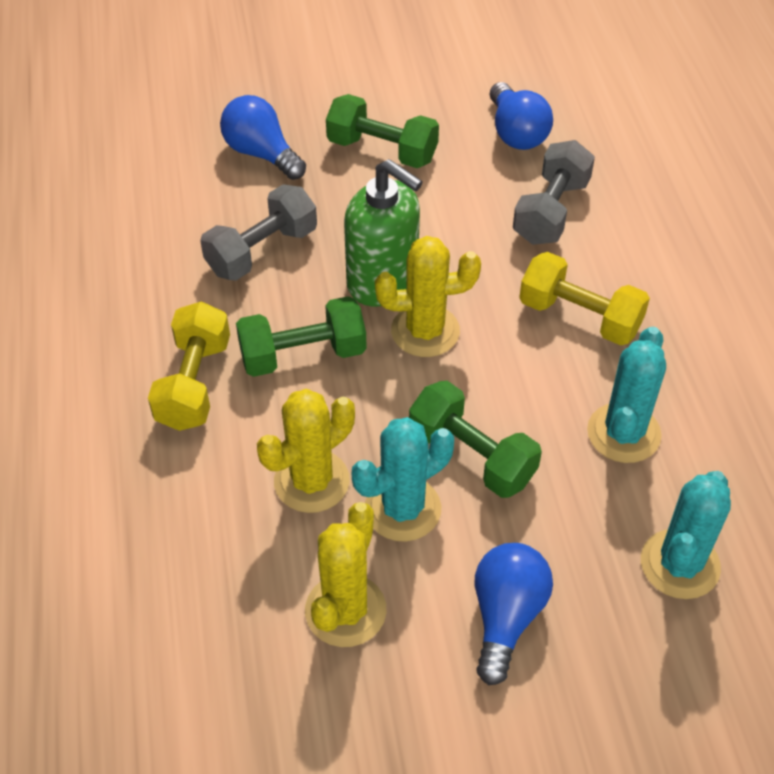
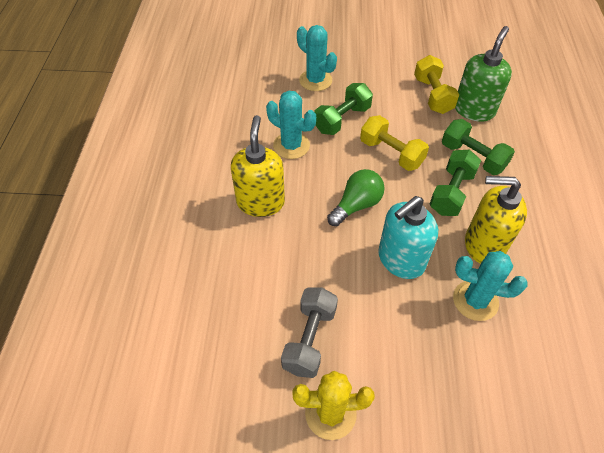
blue light bulb: 3 -> 0
green light bulb: 0 -> 1
grey dumbbell: 2 -> 1
turquoise soap dispenser: 0 -> 1
yellow cactus: 3 -> 1
yellow soap dispenser: 0 -> 2

